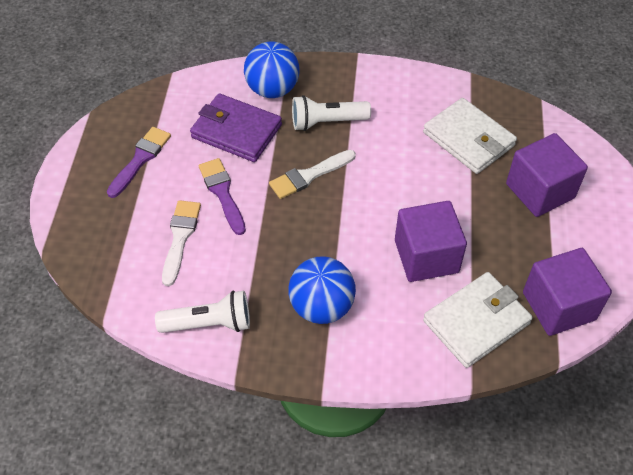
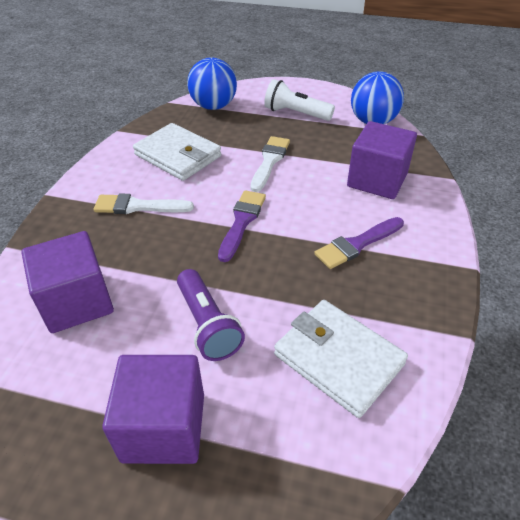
purple flashlight: 0 -> 1
purple wallet: 1 -> 0
white flashlight: 2 -> 1

